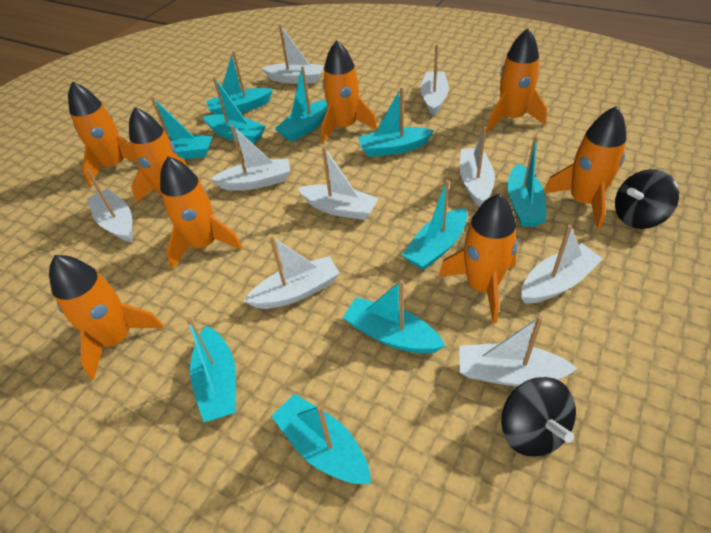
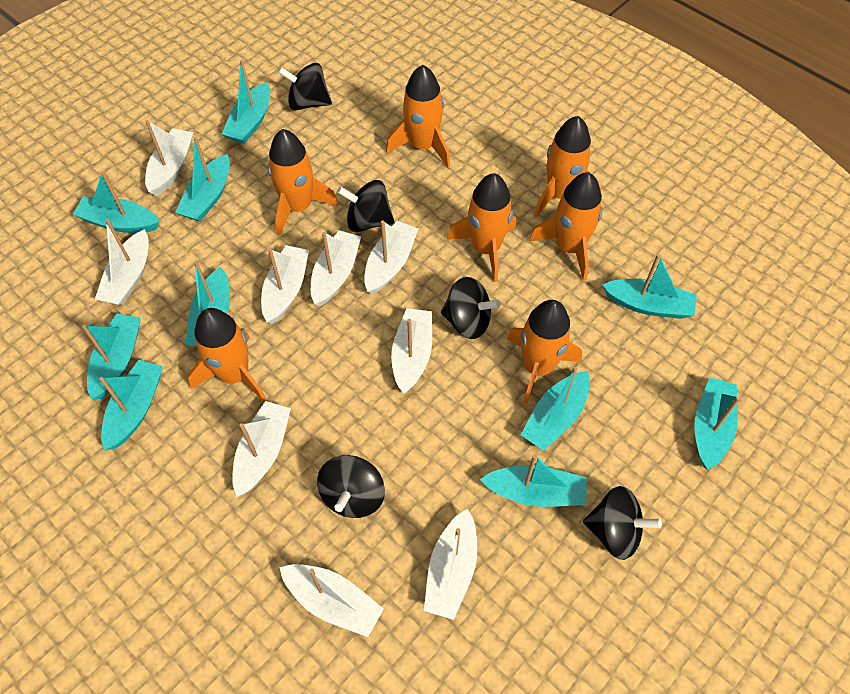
black spinning top: 2 -> 5
orange rocket: 8 -> 7

